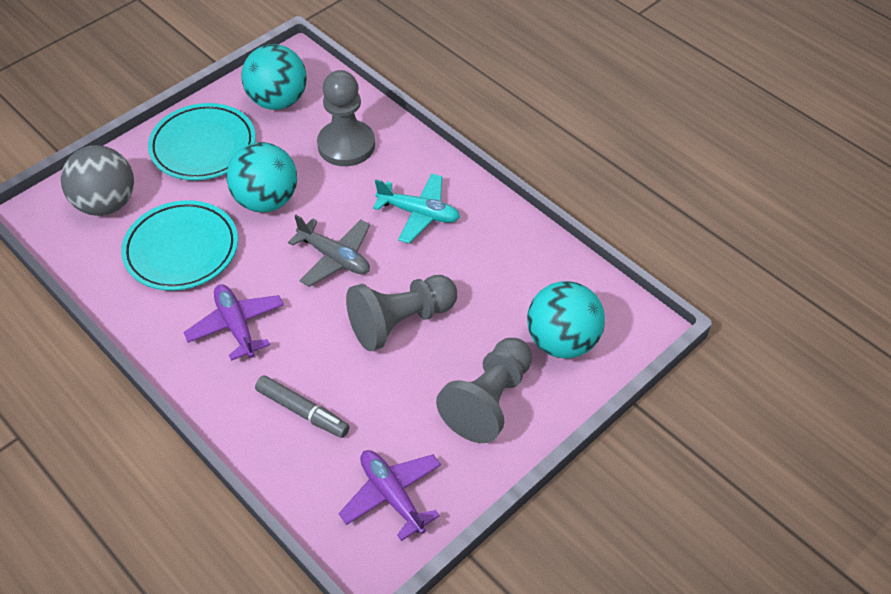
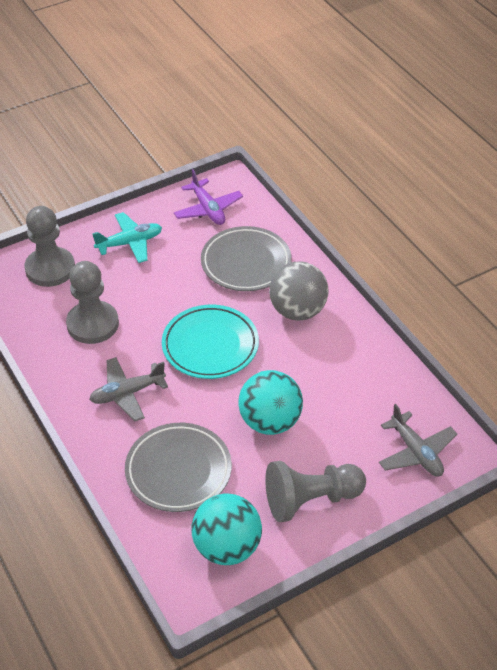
grey marker: 1 -> 0
grey plane: 1 -> 2
grey plate: 0 -> 2
purple plane: 2 -> 1
turquoise ball: 3 -> 2
turquoise plate: 2 -> 1

